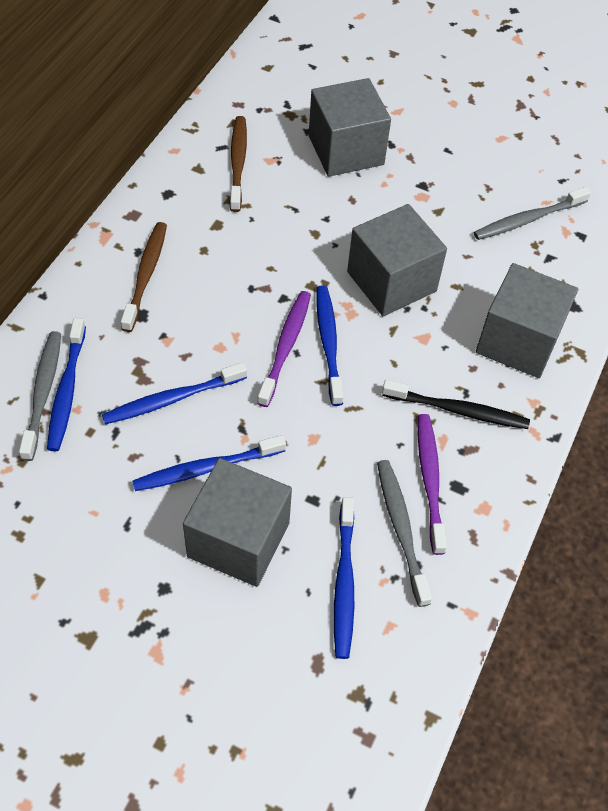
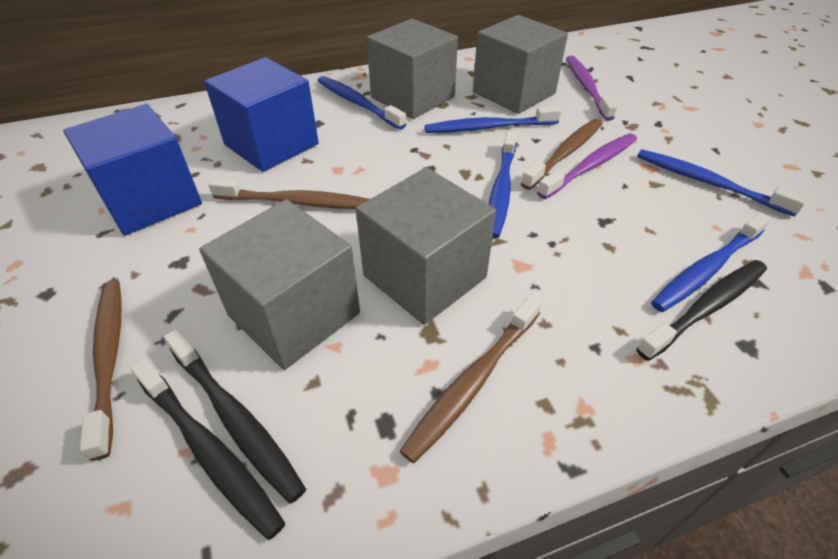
black toothbrush: 1 -> 3
blue cube: 0 -> 2
brown toothbrush: 2 -> 4
grey toothbrush: 3 -> 0

